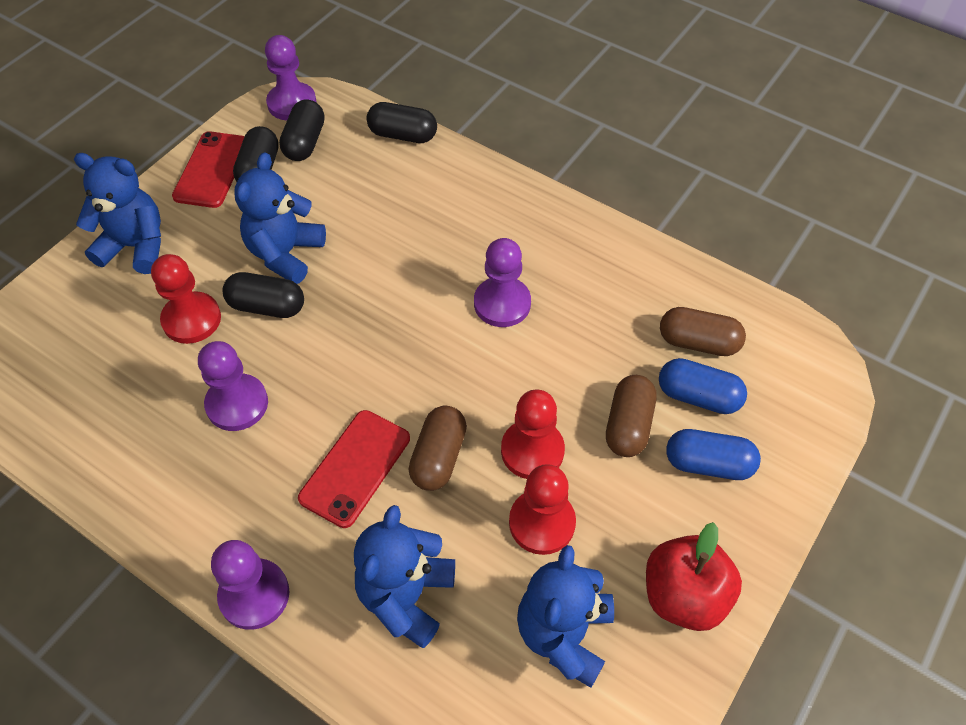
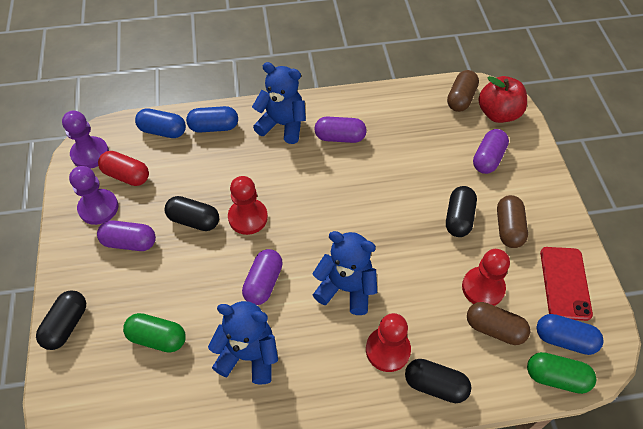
blue capsule: 2 -> 3
blue teddy bear: 4 -> 3
green capsule: 0 -> 2
purple capsule: 0 -> 4
purple pawn: 4 -> 2
red capsule: 0 -> 1
red phone: 2 -> 1

